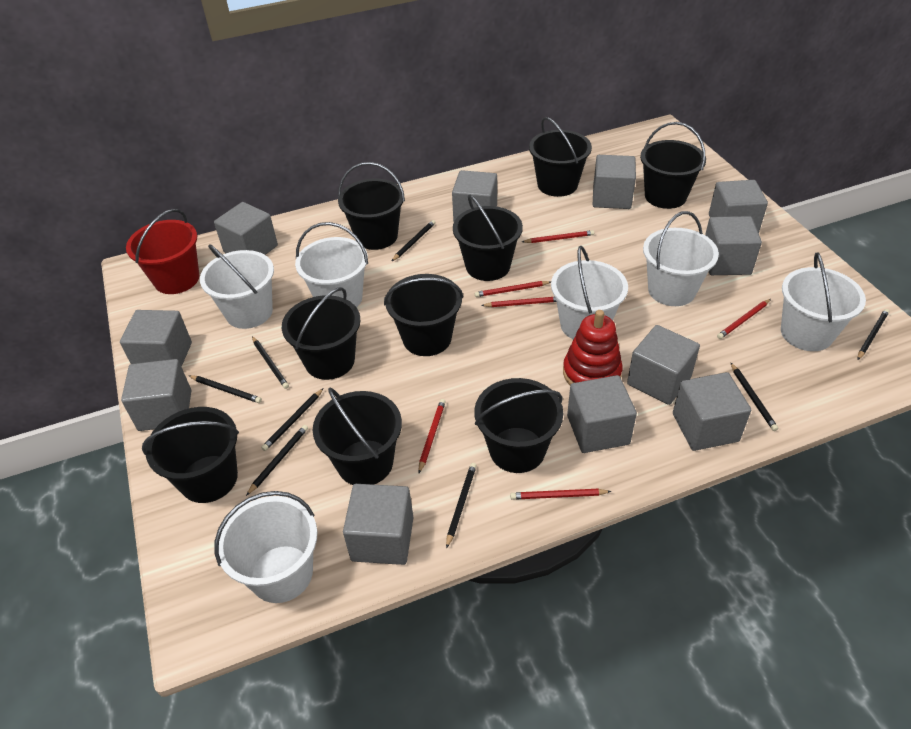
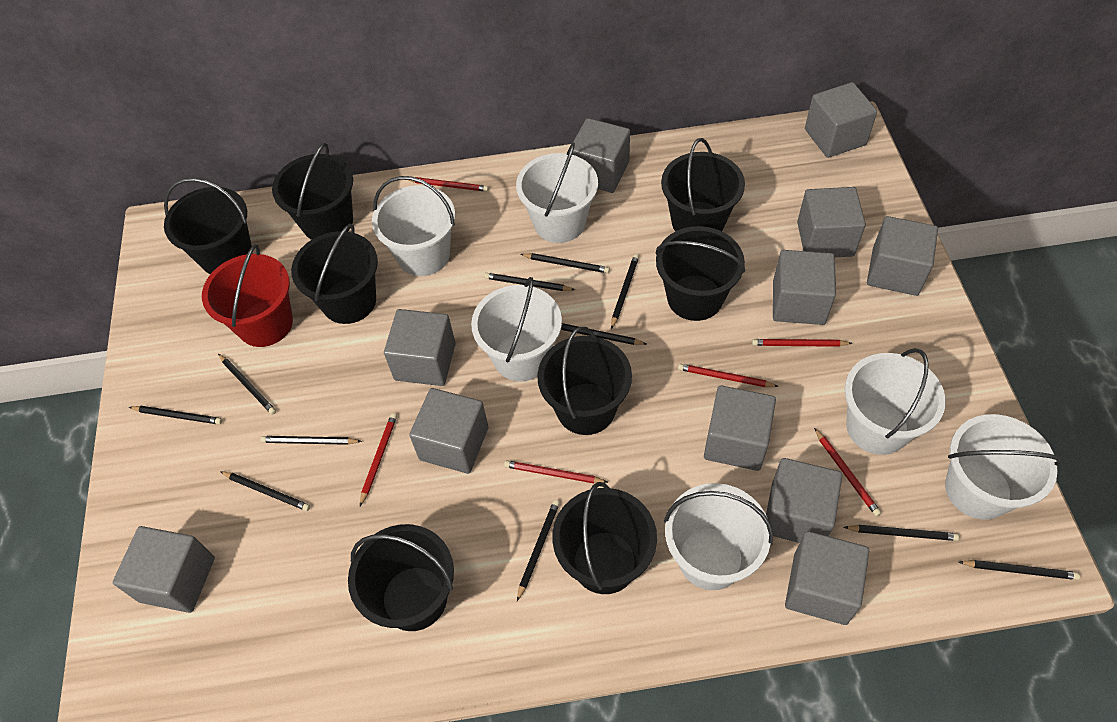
black bucket: 9 -> 8
black pencil: 8 -> 11
red stacking toy: 1 -> 0

